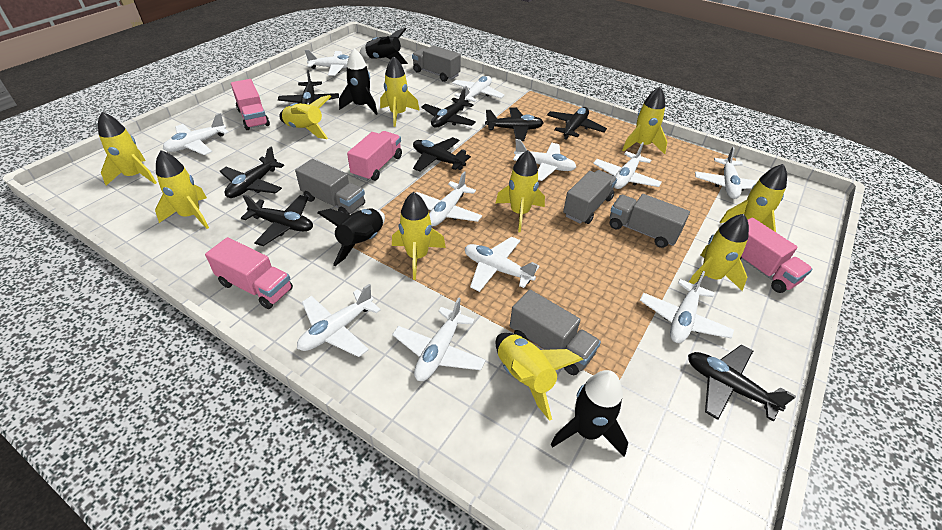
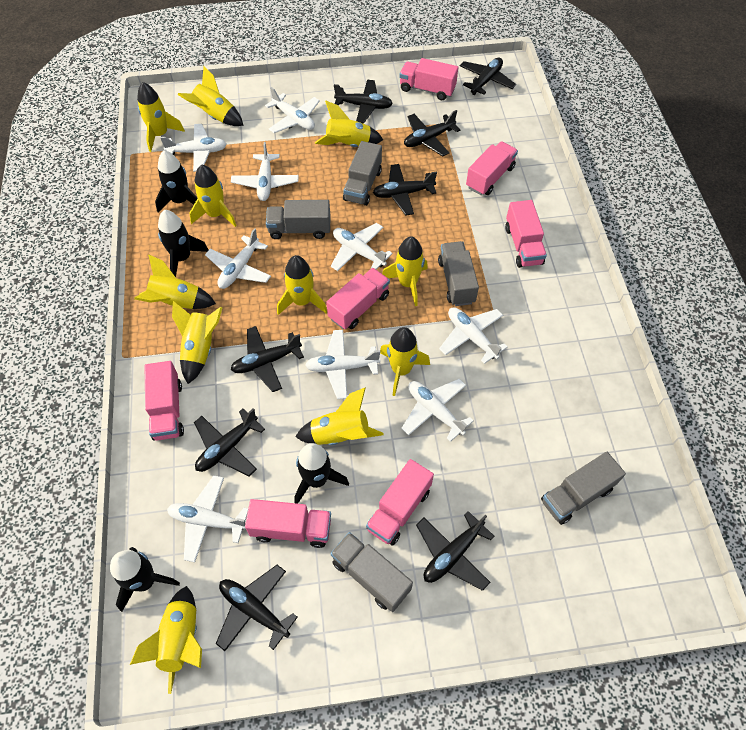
pink truck: 4 -> 7
white plane: 11 -> 9
yellow rocket: 10 -> 11

